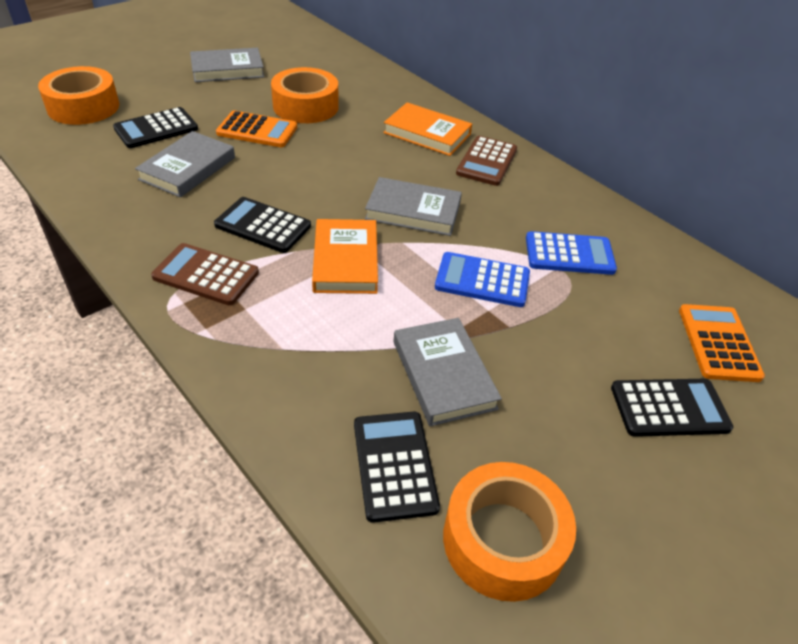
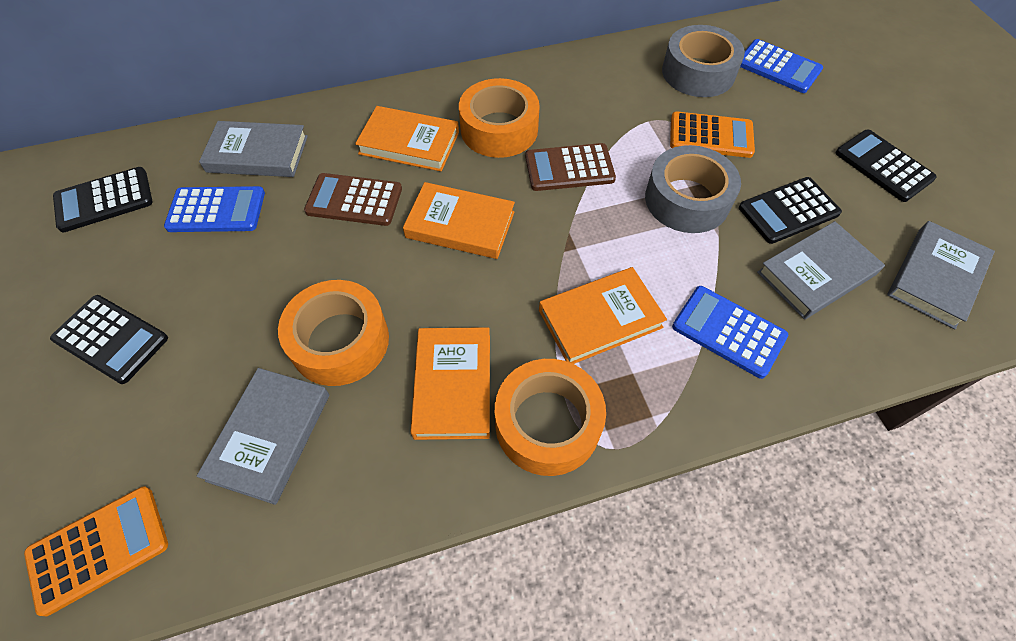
blue calculator: 2 -> 3
grey tape: 0 -> 2
orange book: 2 -> 4

